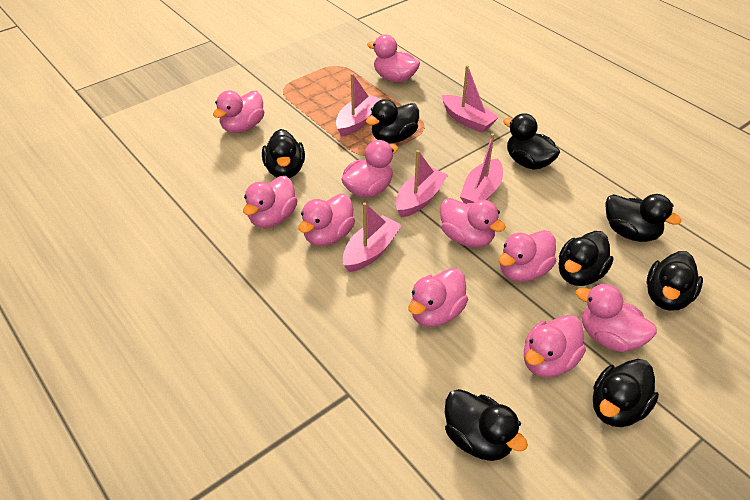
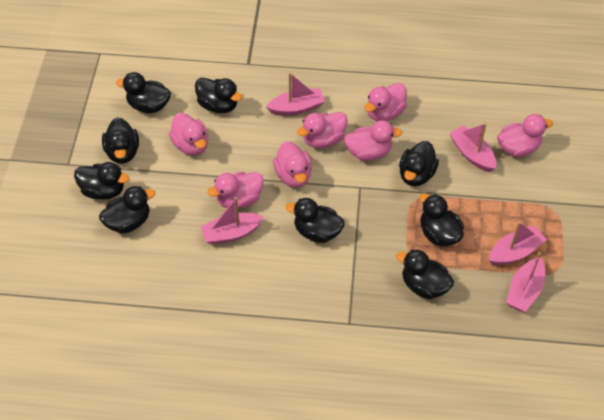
black duck: 8 -> 9
pink duck: 10 -> 7

